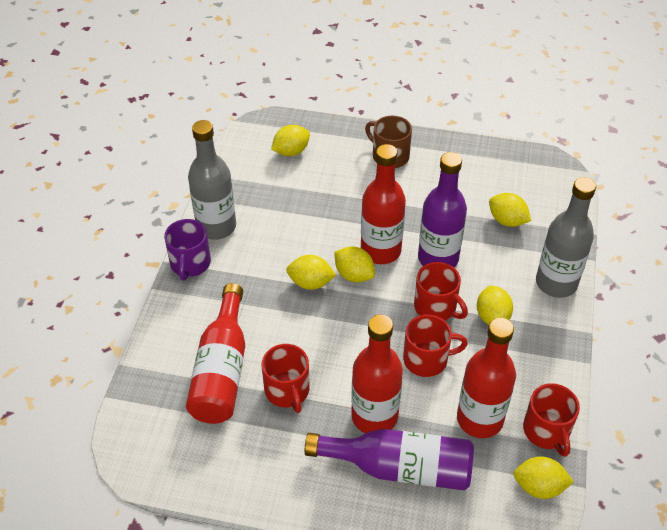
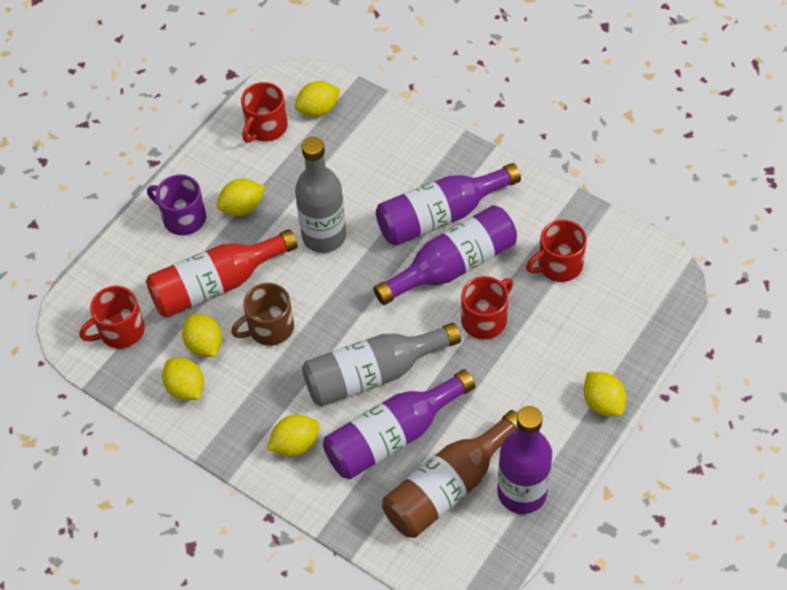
brown bottle: 0 -> 1
purple bottle: 2 -> 4
red bottle: 4 -> 1

